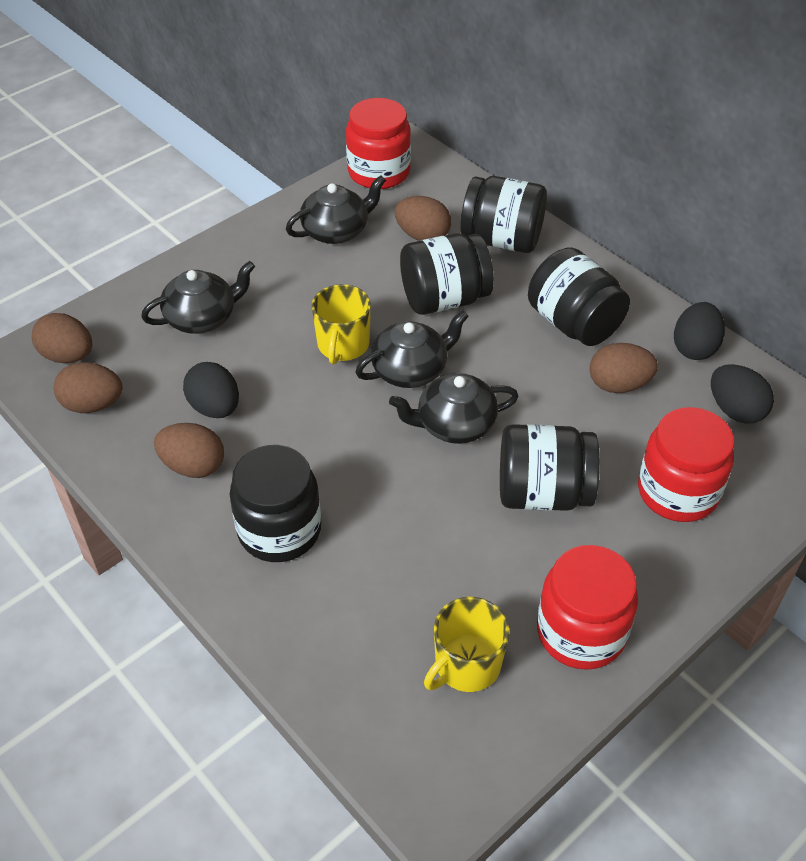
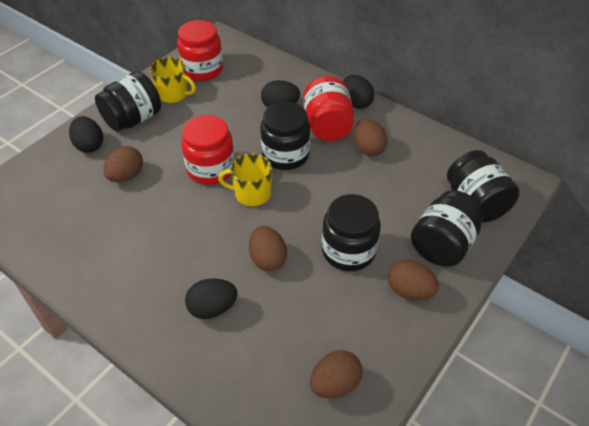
black egg: 3 -> 4
black teapot: 4 -> 0

